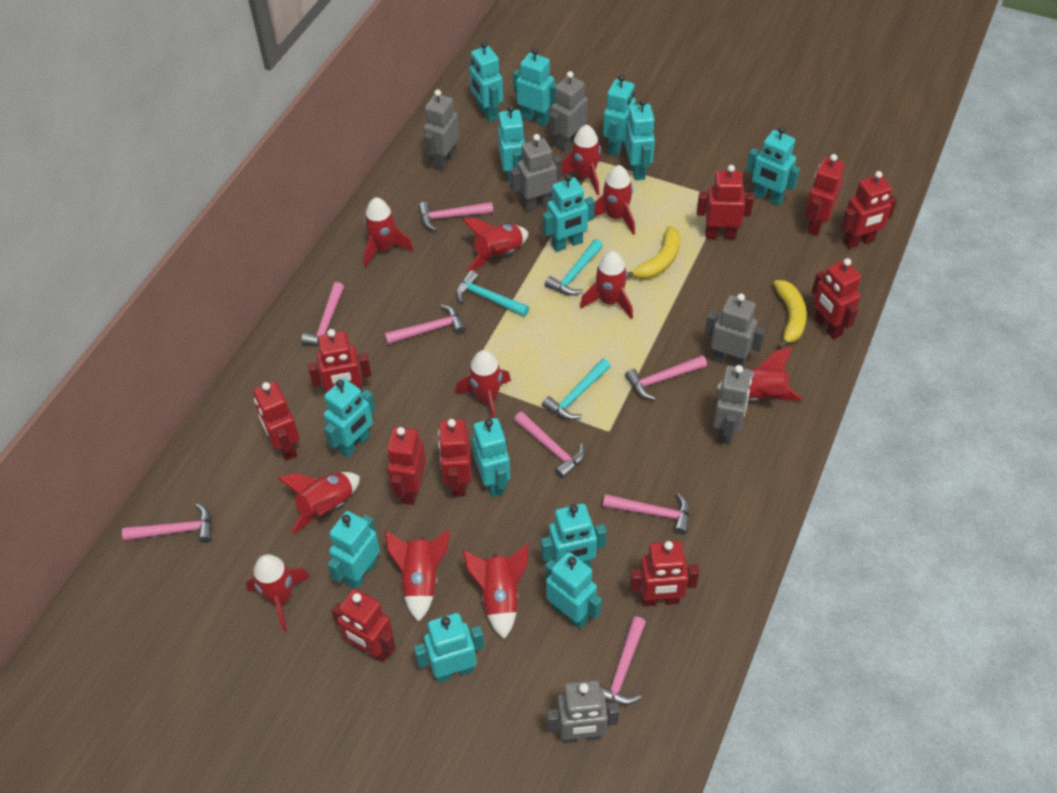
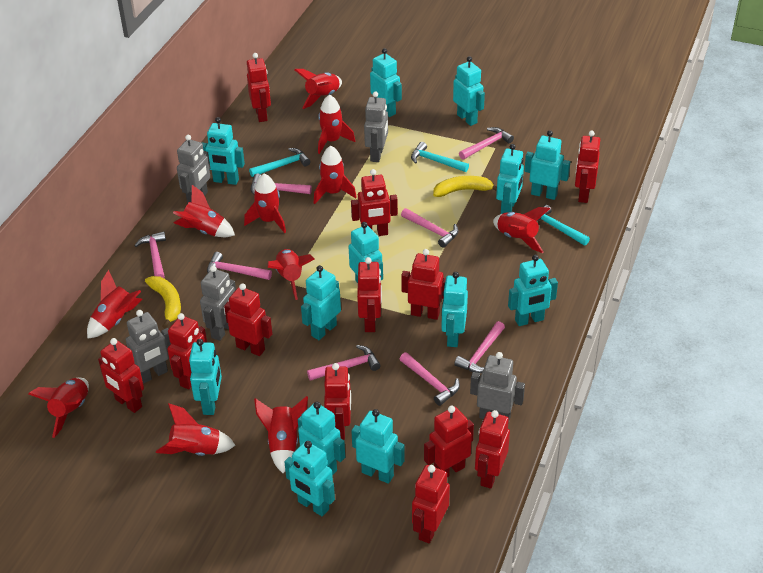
grey robot: 6 -> 5
red robot: 10 -> 12

